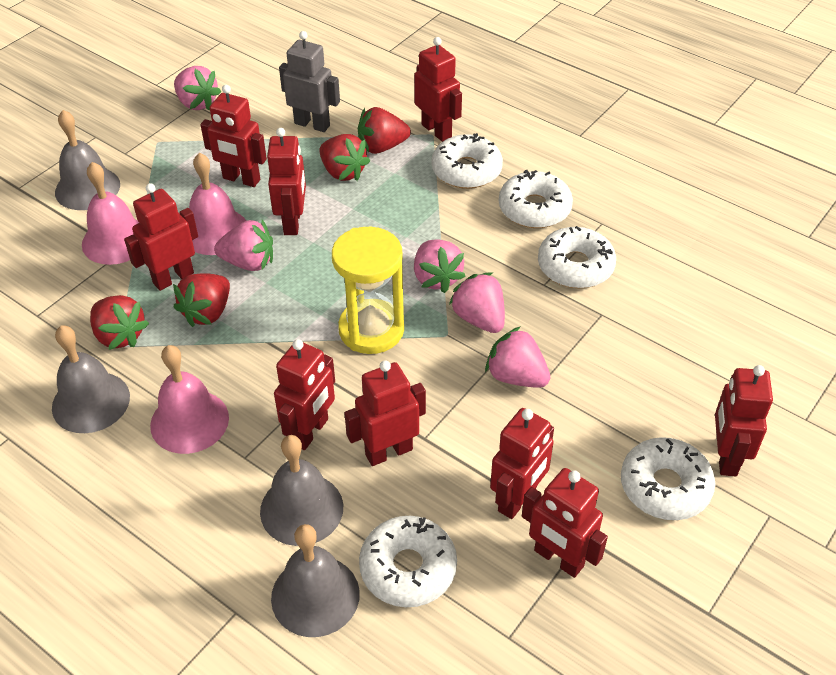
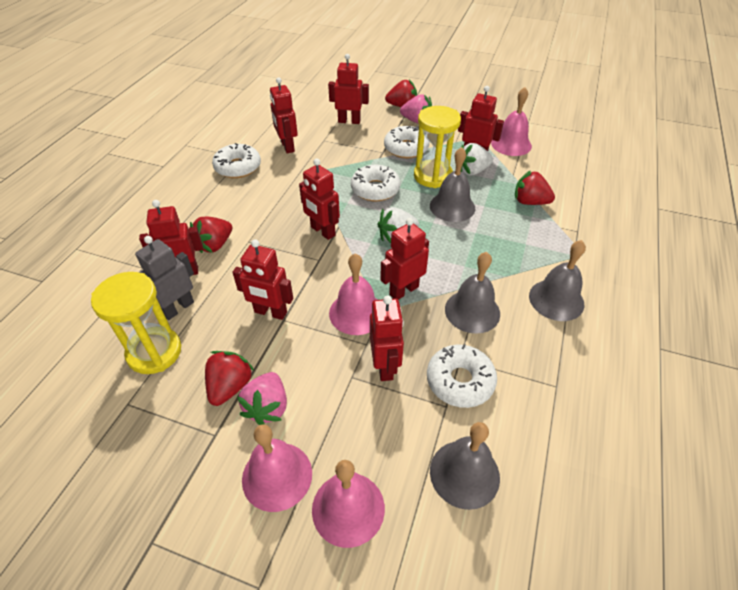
pink bell: 3 -> 4
pink strawberry: 5 -> 2
red robot: 9 -> 8
white donut: 5 -> 4
white strawberry: 0 -> 2
yellow hourglass: 1 -> 2

